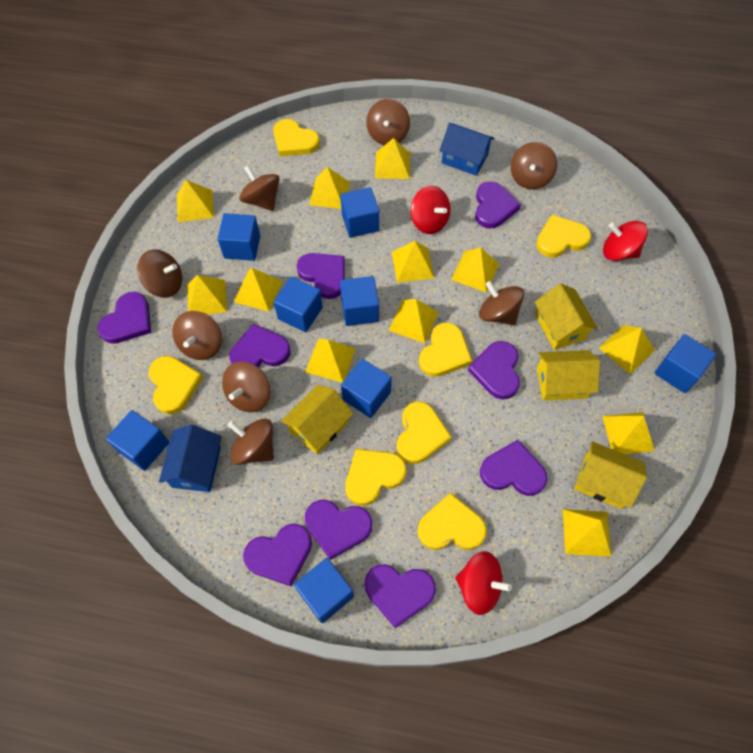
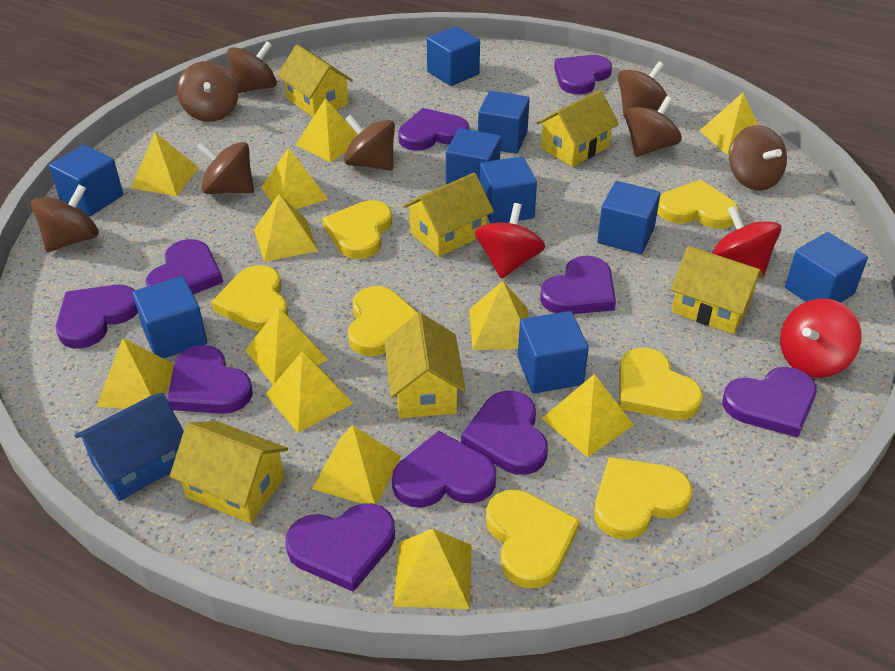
blue cube: 8 -> 9
blue house: 2 -> 1
purple heart: 9 -> 10
yellow house: 4 -> 6

